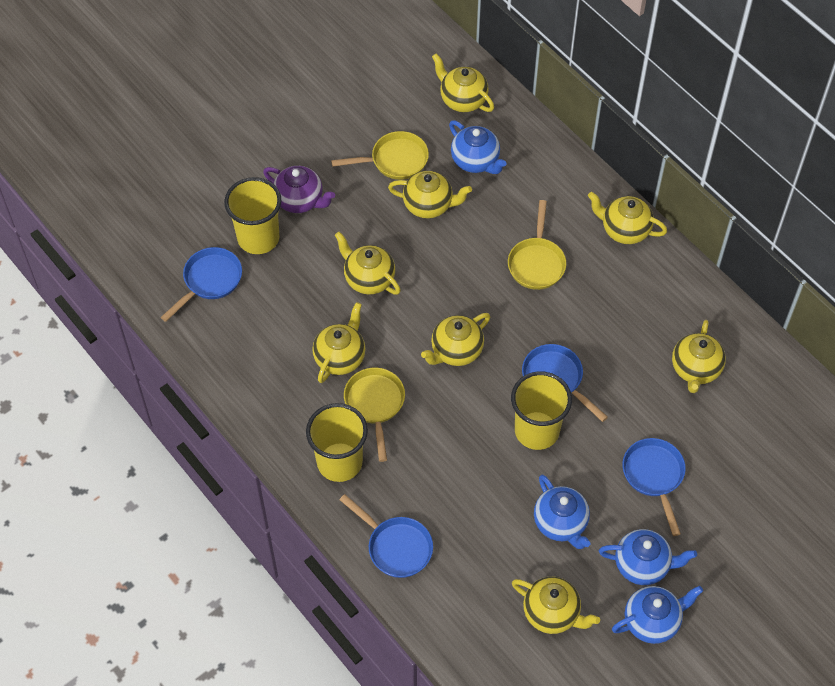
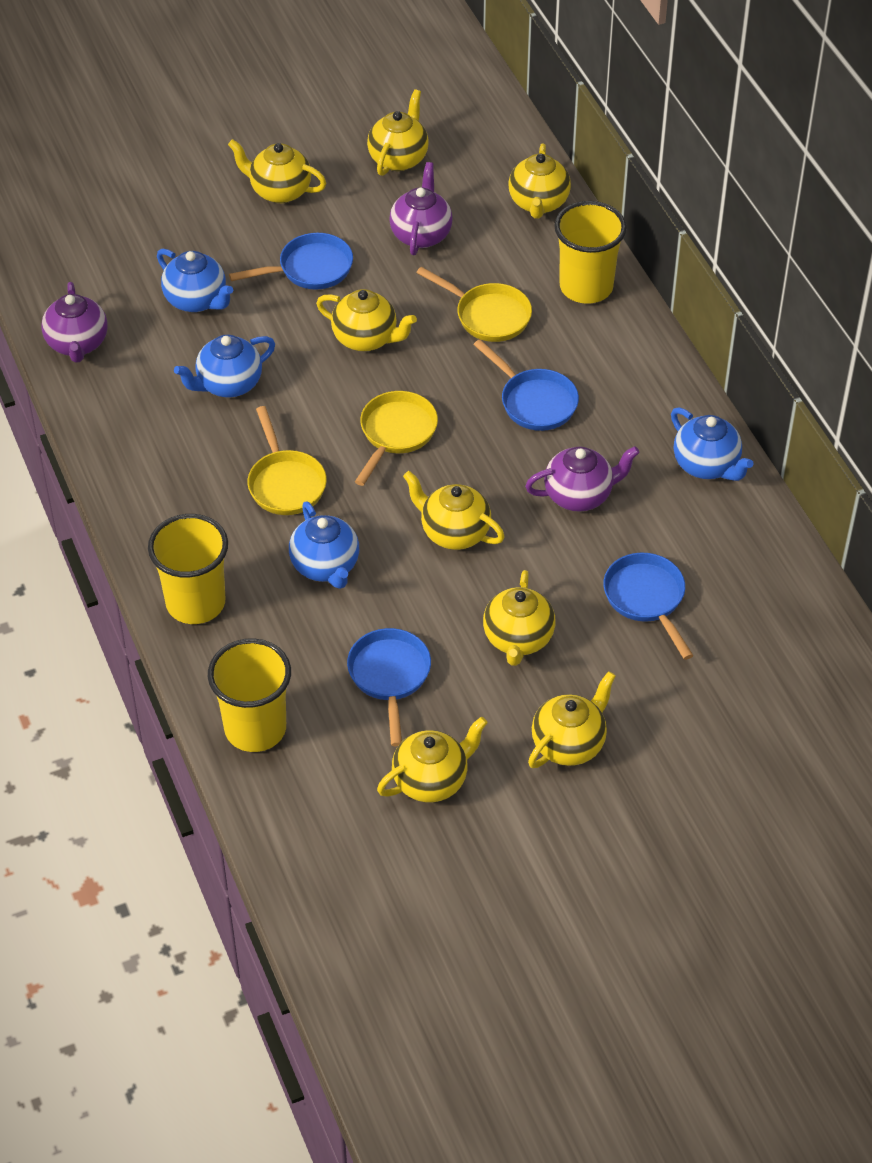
purple teapot: 1 -> 3

